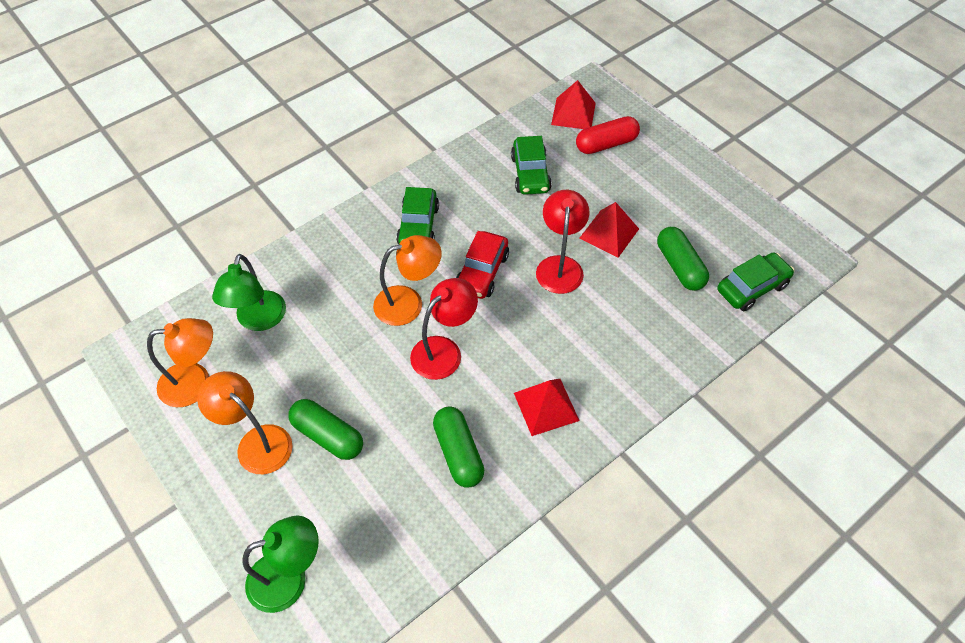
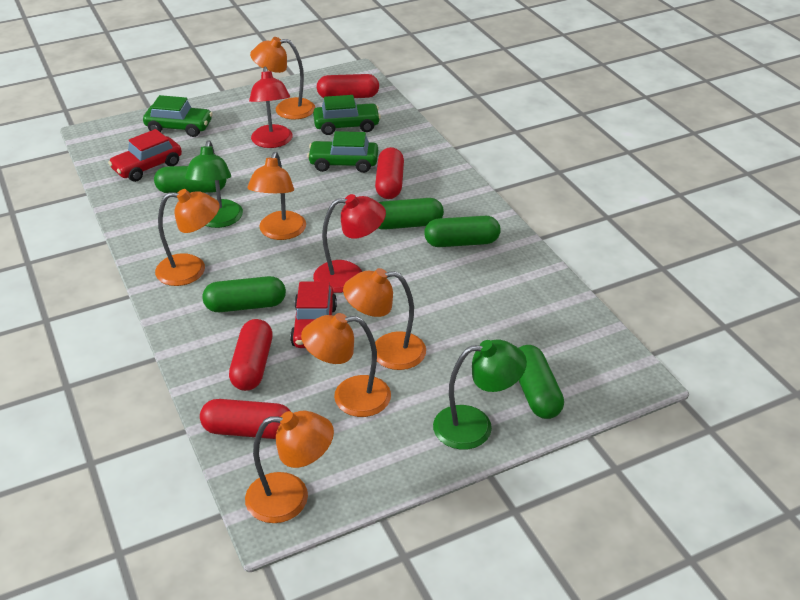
green capsule: 3 -> 5
orange lamp: 3 -> 6
red capsule: 1 -> 4
red car: 1 -> 2
red pyramid: 3 -> 0

